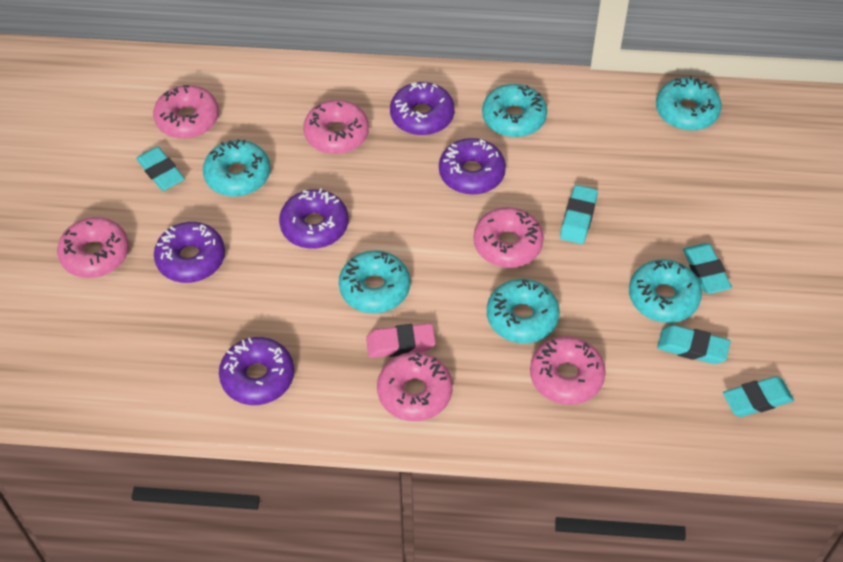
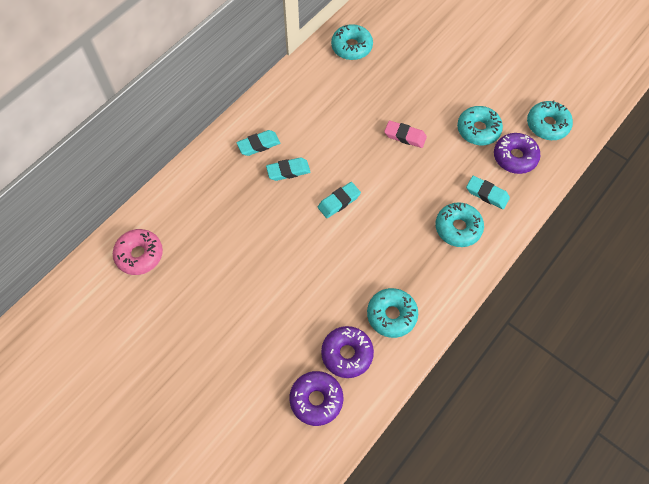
pink donut: 6 -> 1
purple donut: 5 -> 3
turquoise donut: 6 -> 5
turquoise eraser: 5 -> 4

